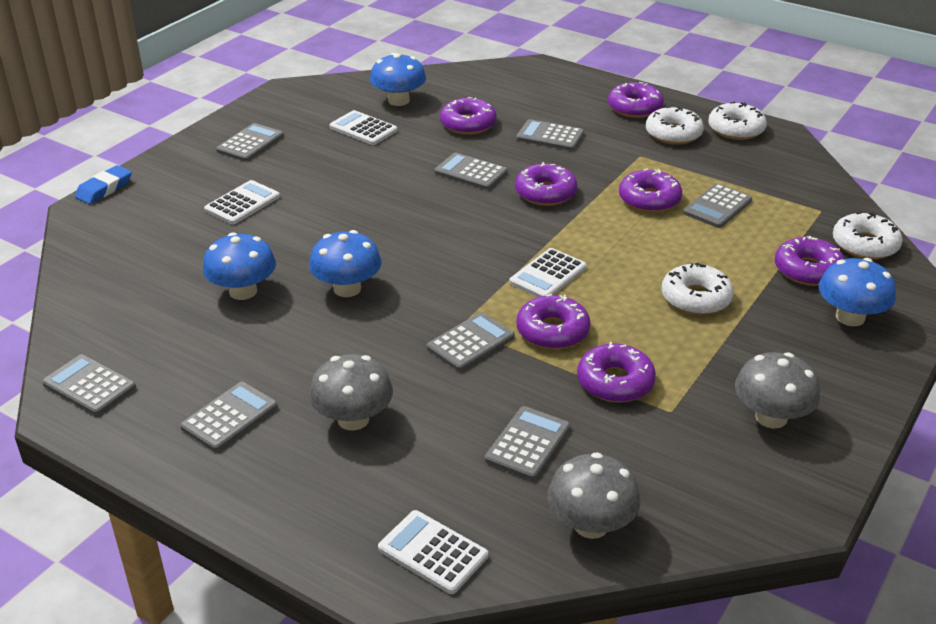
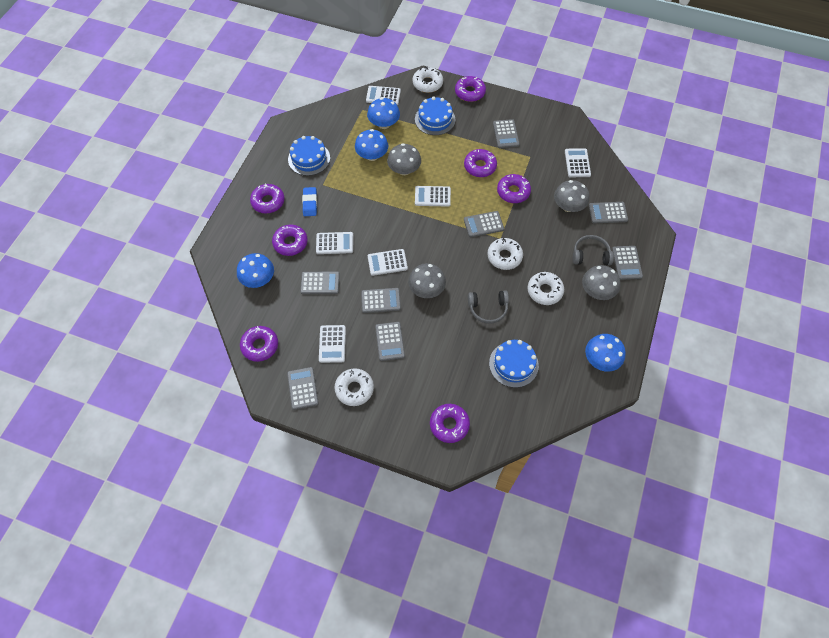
blue cake: 0 -> 3
grey headphones: 0 -> 2
grey mushroom: 3 -> 4
white calculator: 4 -> 6

